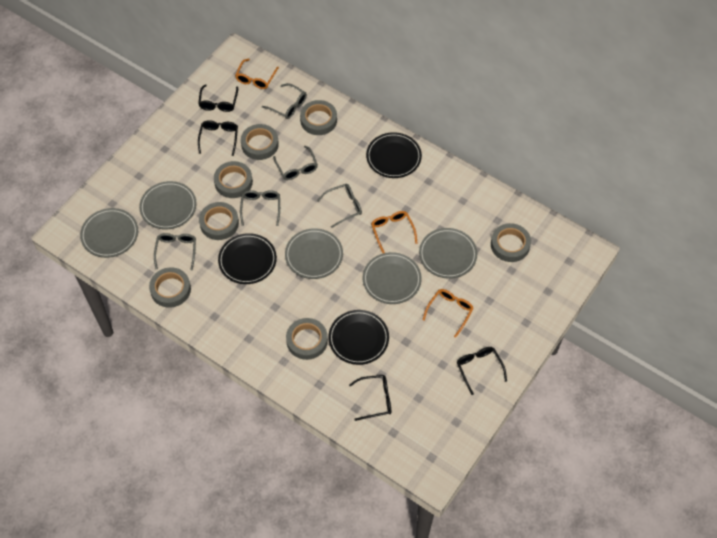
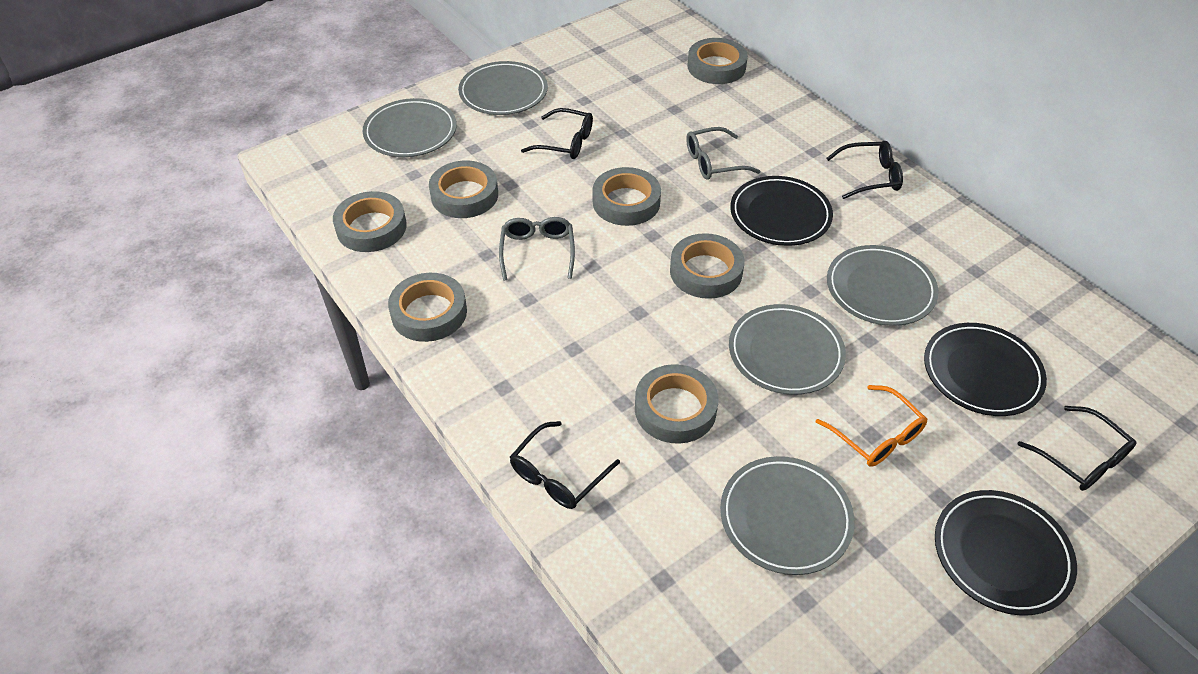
grey glasses: 5 -> 2
orange glasses: 3 -> 1

